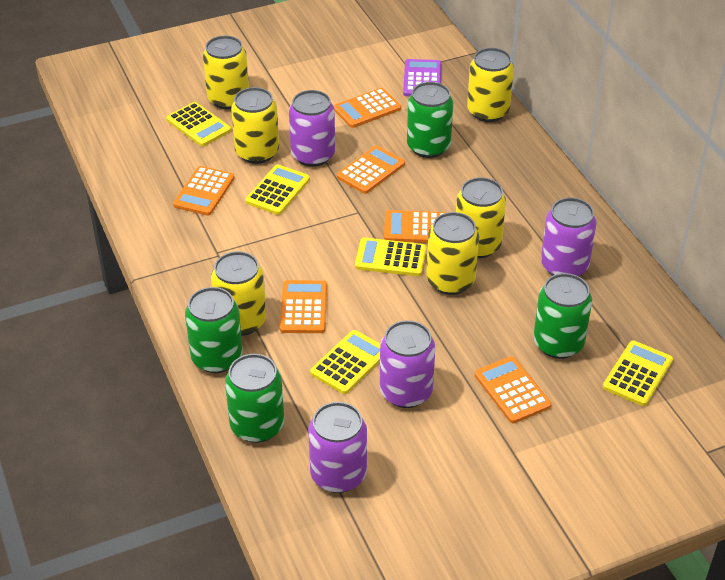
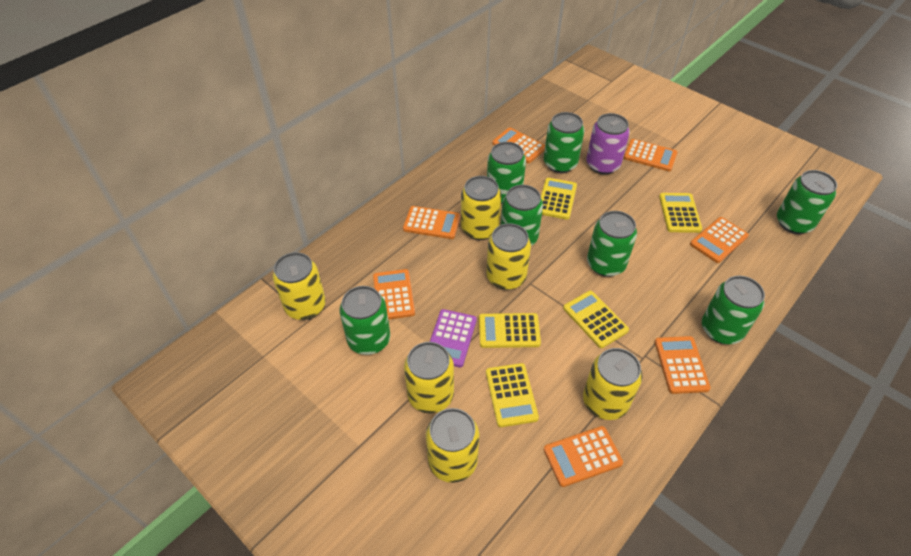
green can: 4 -> 7
orange calculator: 6 -> 7
purple can: 4 -> 1

